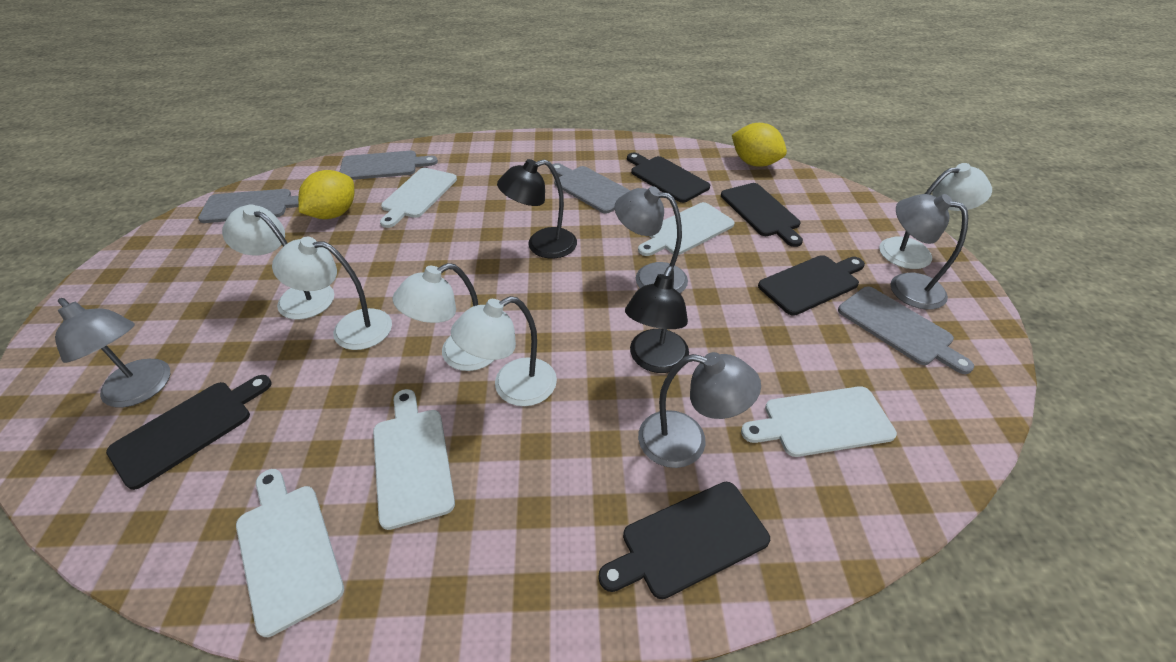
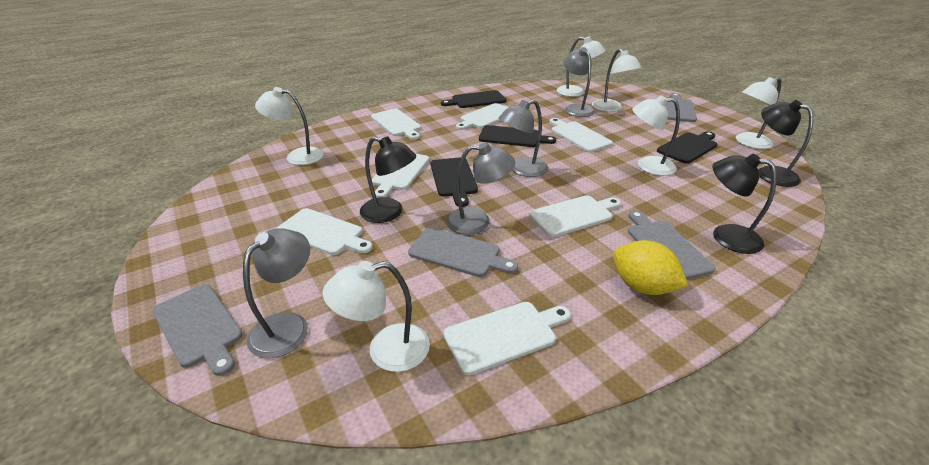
black cutting board: 5 -> 4
black lamp: 2 -> 3
white cutting board: 5 -> 7
white lamp: 5 -> 6
yellow lemon: 2 -> 1

